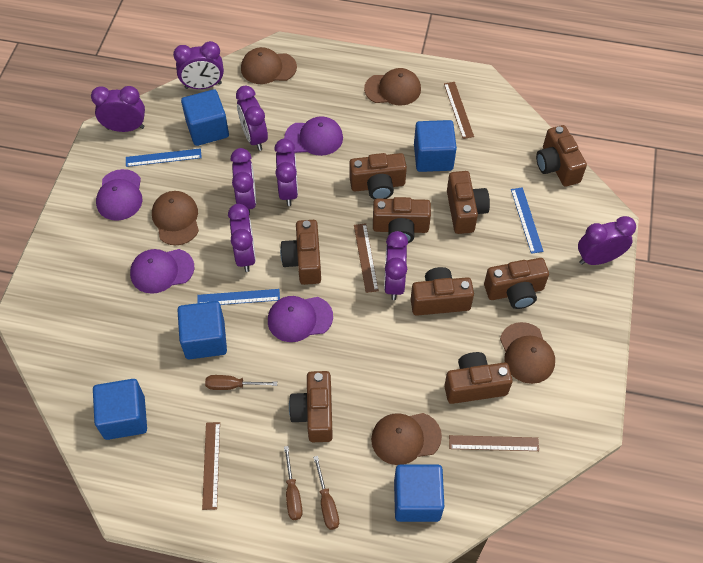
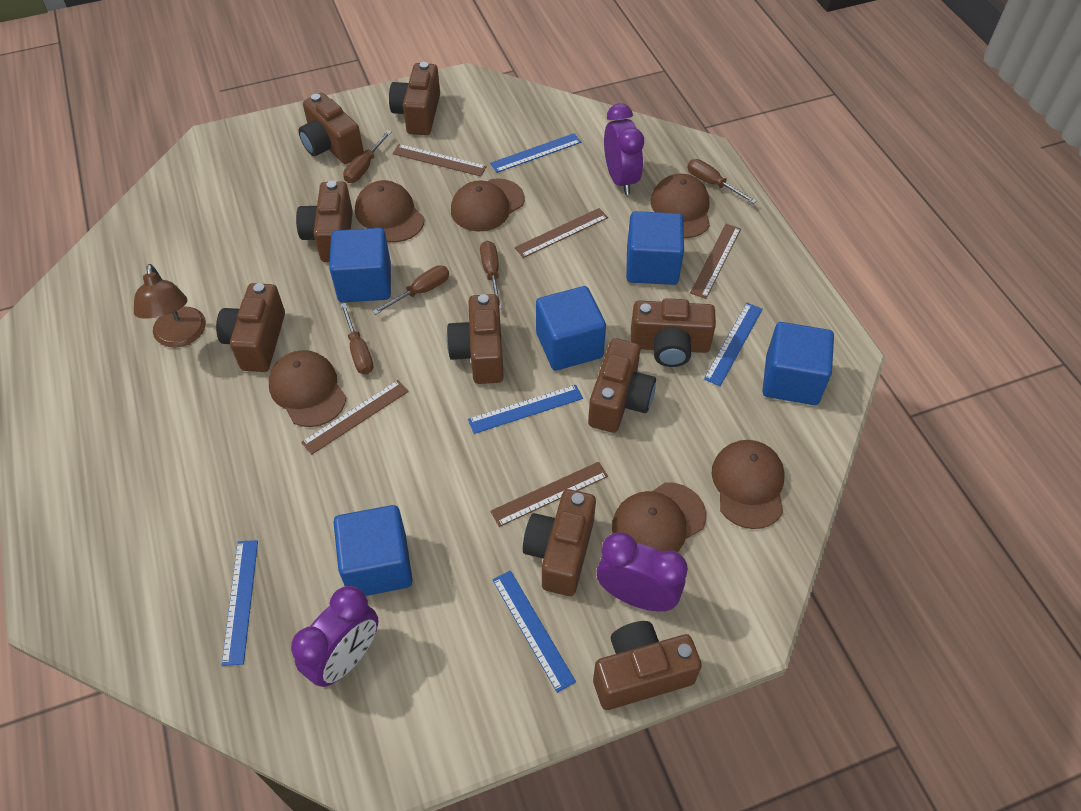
blue ruler: 3 -> 5
brown cap: 5 -> 6
brown lamp: 0 -> 1
brown ruler: 4 -> 5
brown screwdriver: 3 -> 5
purple cap: 4 -> 0
purple clock: 8 -> 3

